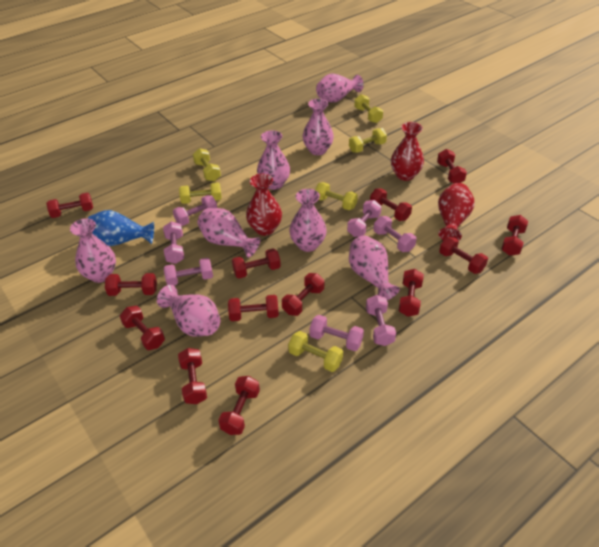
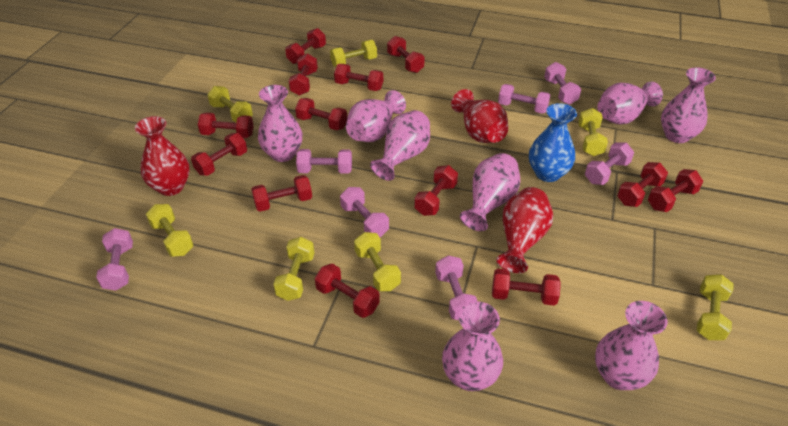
yellow dumbbell: 6 -> 7

